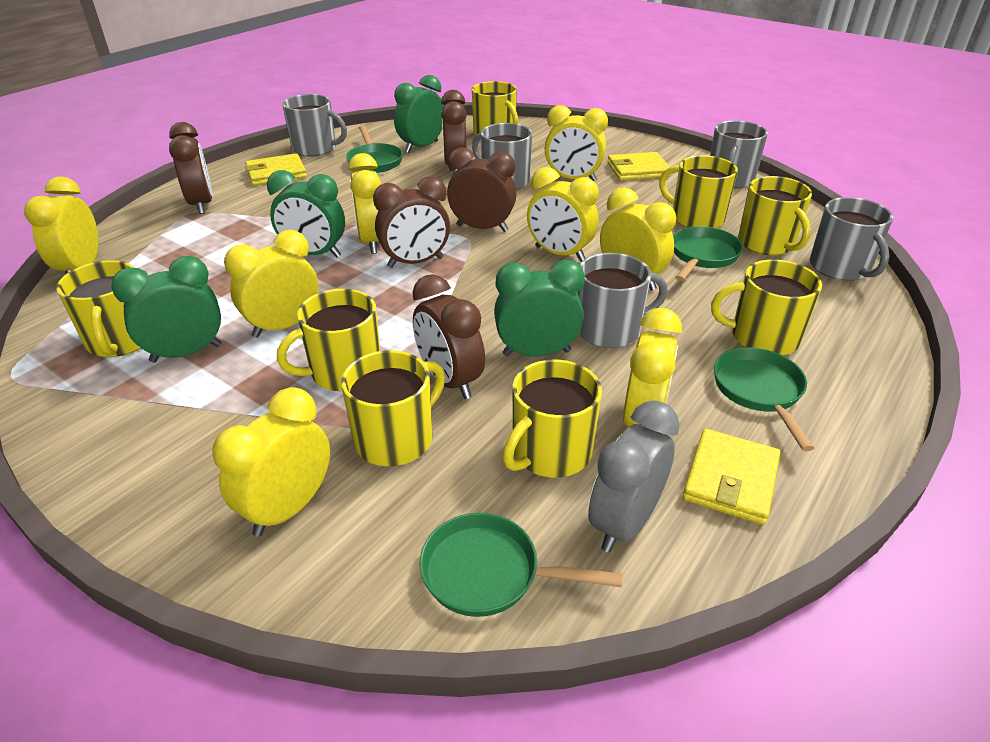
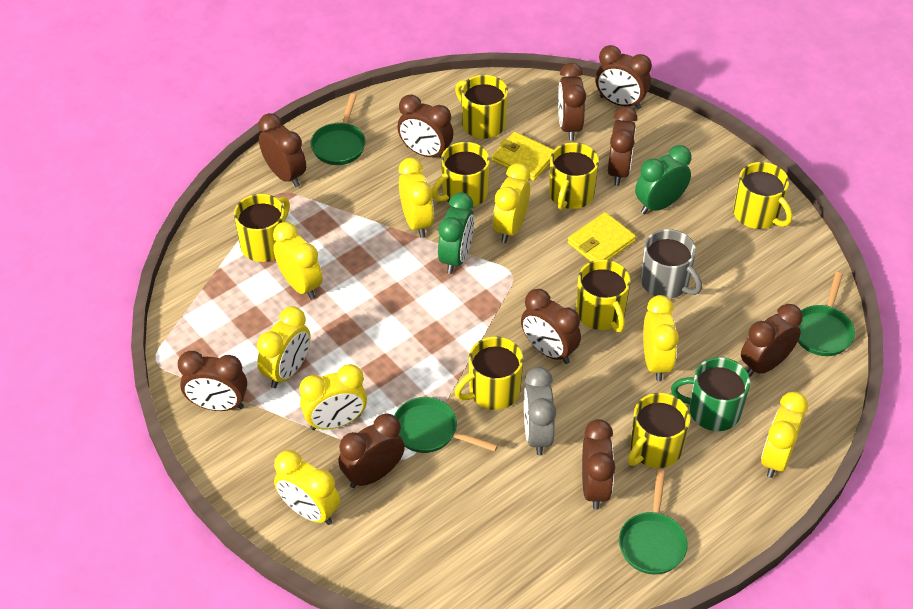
brown clock: 5 -> 10
green clock: 4 -> 2
green mug: 0 -> 1
grey mug: 5 -> 1
yellow wallet: 3 -> 2

